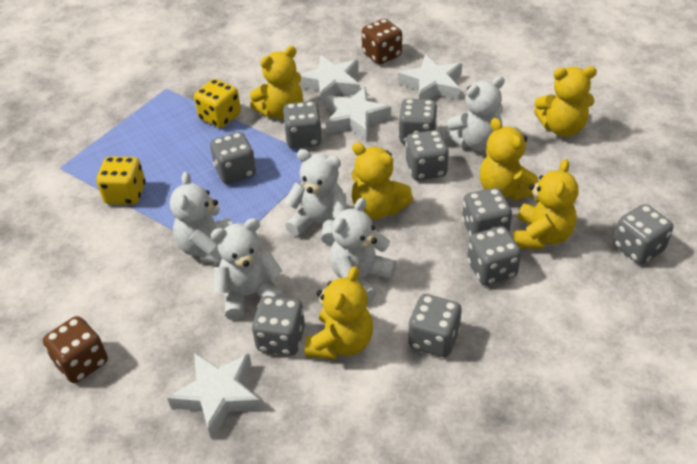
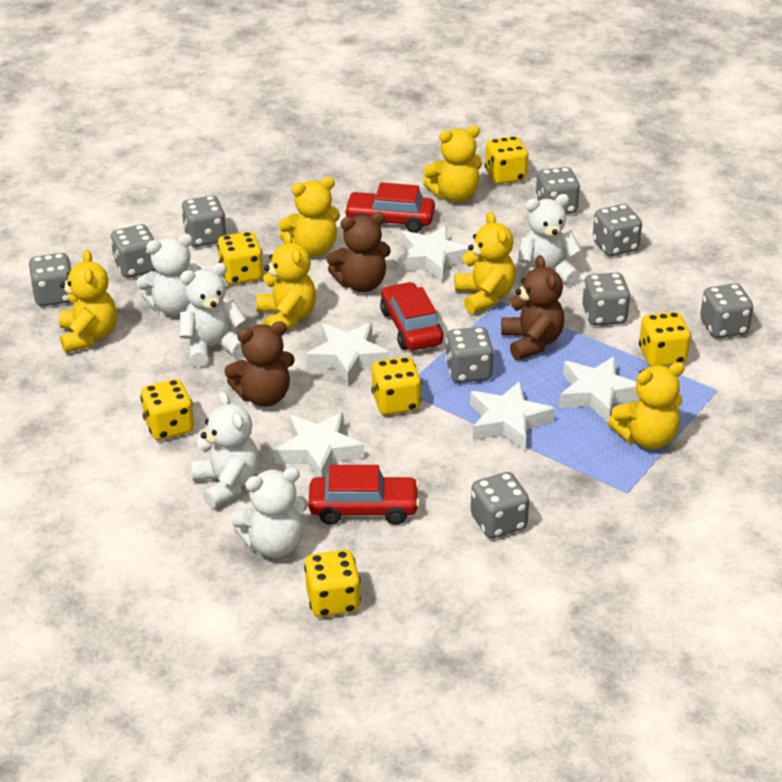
brown dice: 2 -> 0
brown teddy bear: 0 -> 3
red car: 0 -> 3
white star: 4 -> 5
yellow dice: 2 -> 6

